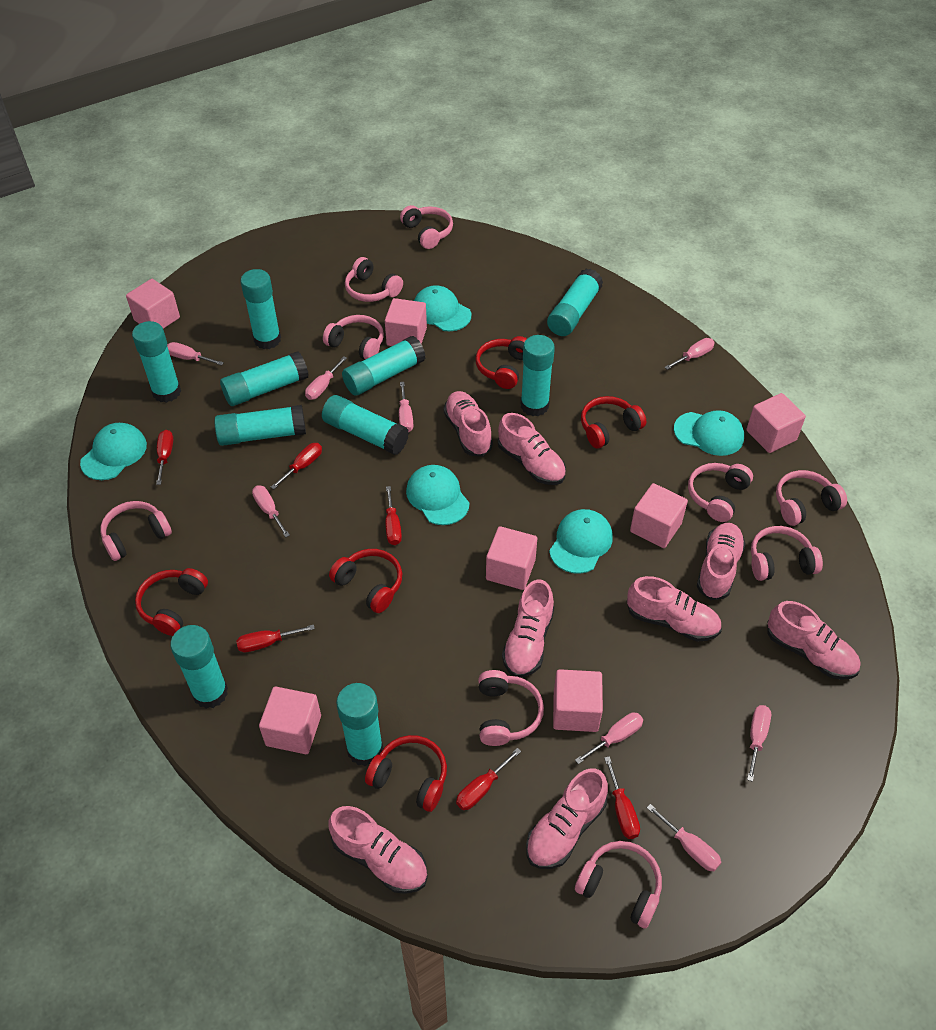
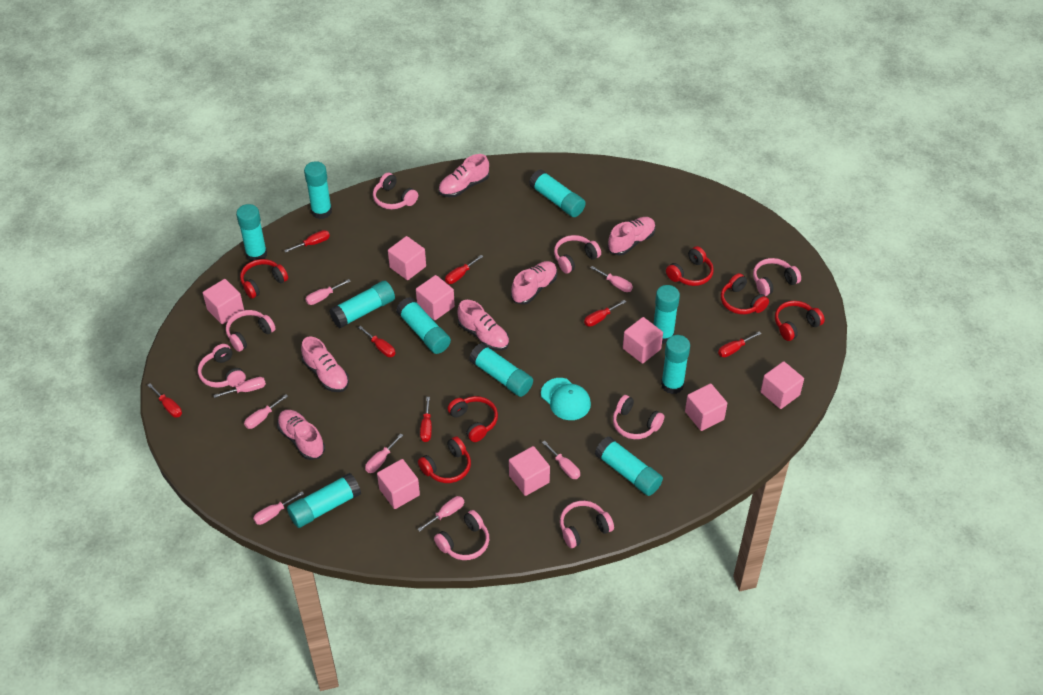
pink cube: 7 -> 8
pink headphones: 9 -> 8
pink shoe: 8 -> 6
red headphones: 5 -> 6
red screwdriver: 6 -> 7
turquoise cap: 5 -> 1

